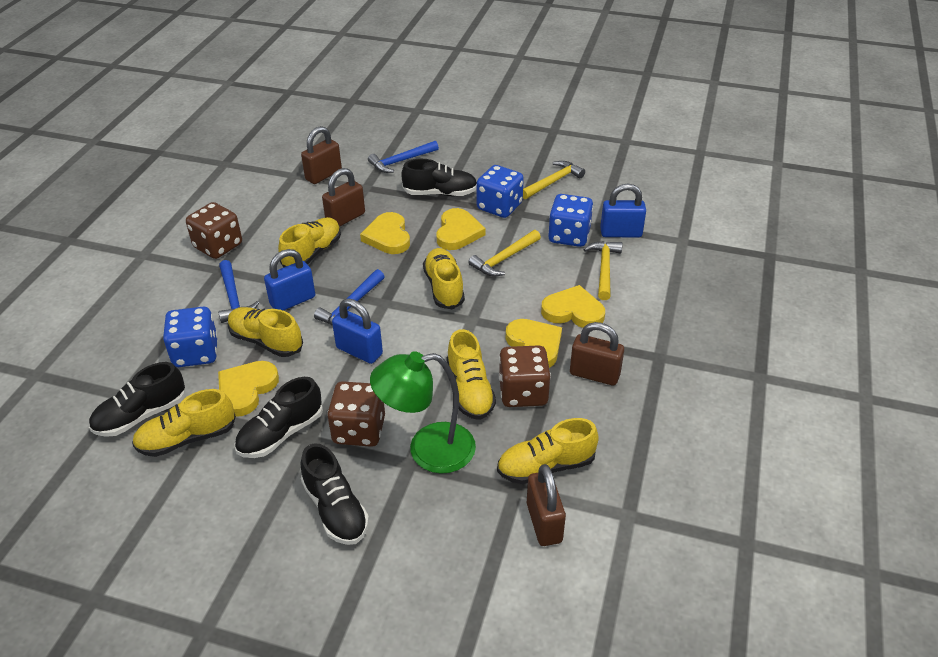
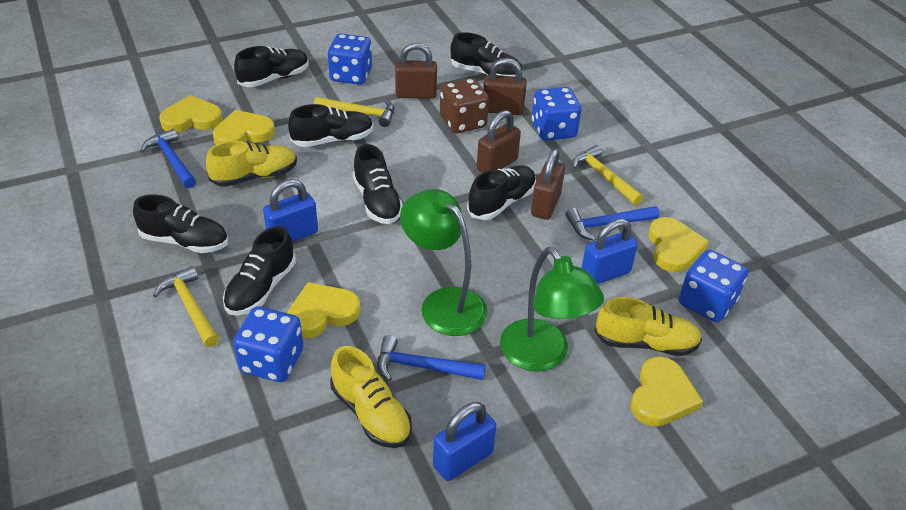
black shoe: 4 -> 7
blue dice: 3 -> 4
brown dice: 3 -> 1
green lamp: 1 -> 2
yellow shoe: 6 -> 3

